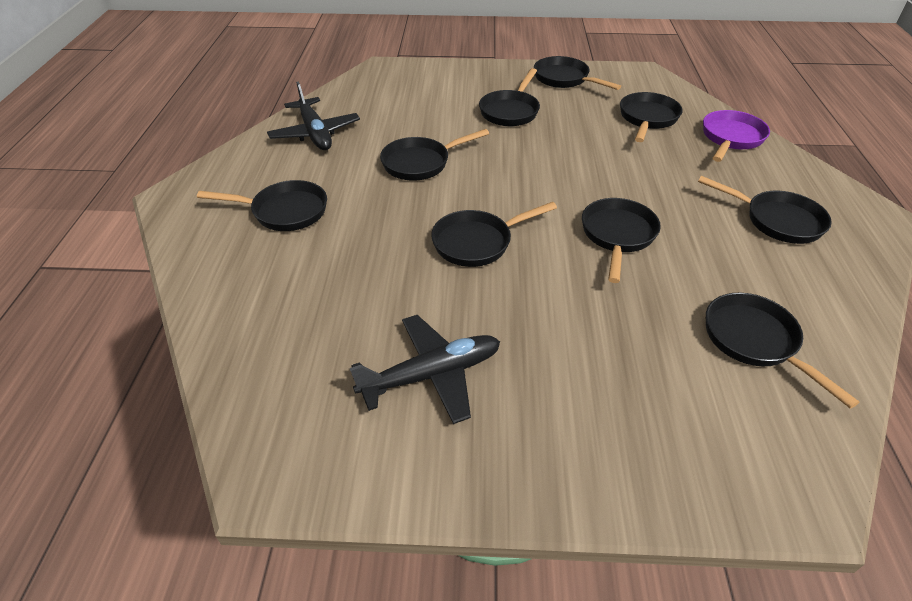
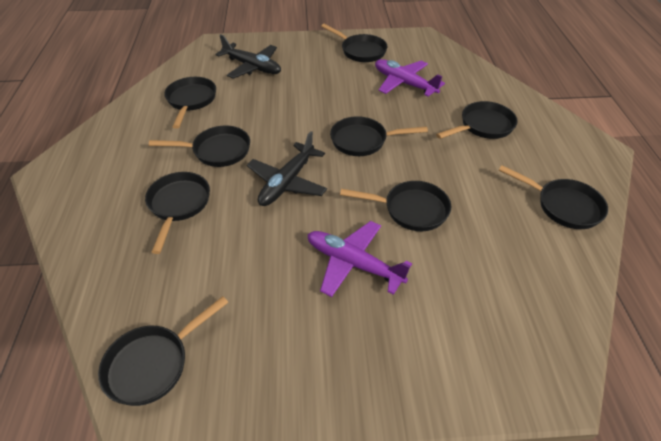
purple pan: 1 -> 0
purple plane: 0 -> 2

